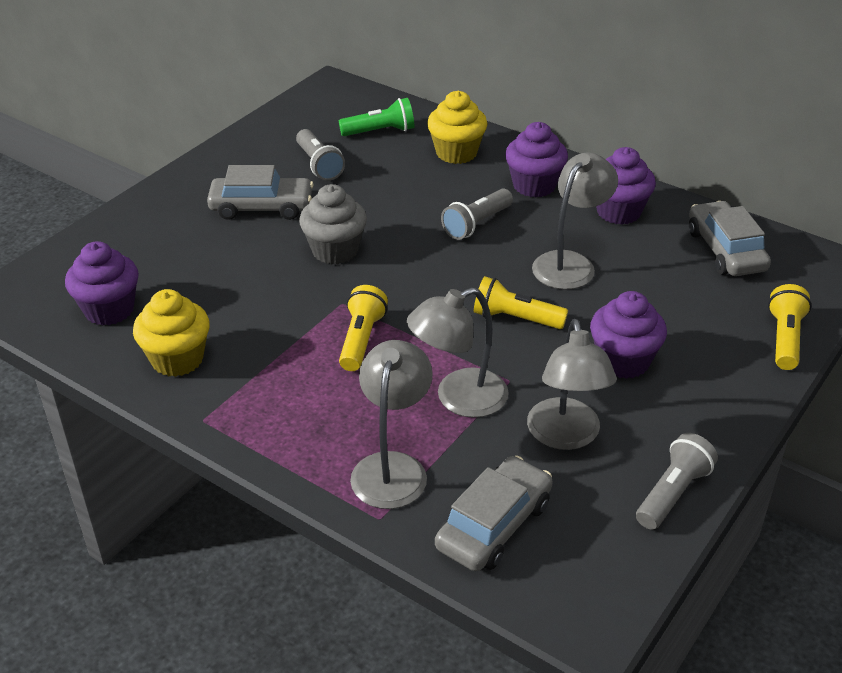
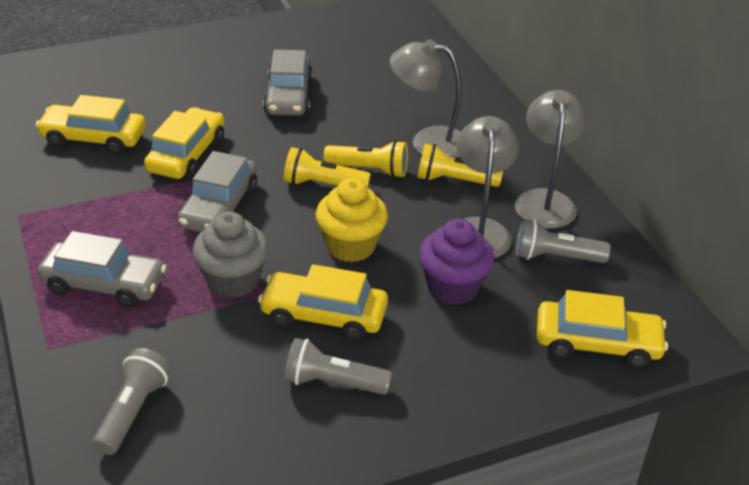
green flashlight: 1 -> 0
grey lamp: 4 -> 3
purple cupcake: 4 -> 1
yellow car: 0 -> 4
yellow cupcake: 2 -> 1

